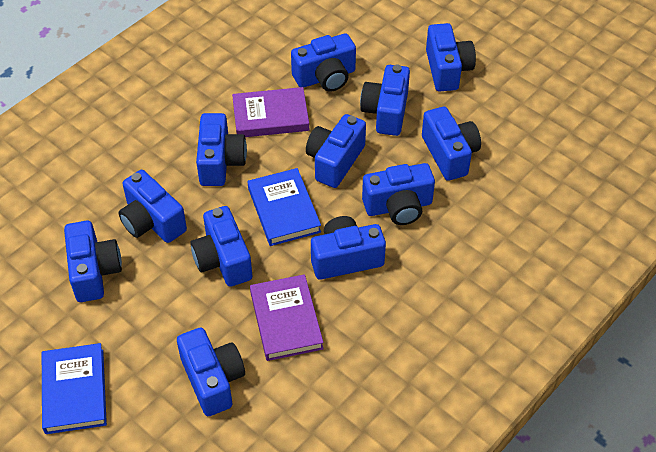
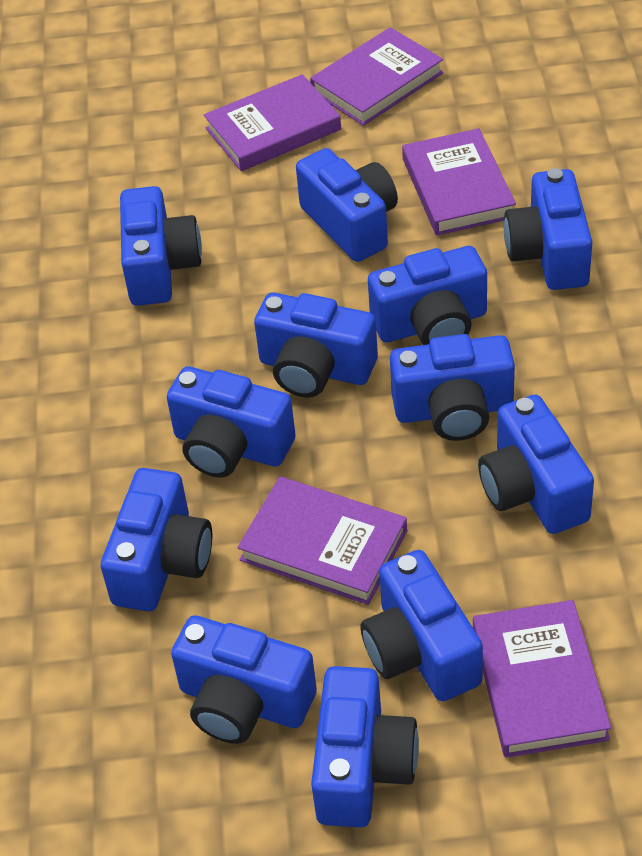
blue book: 2 -> 0
purple book: 2 -> 5

